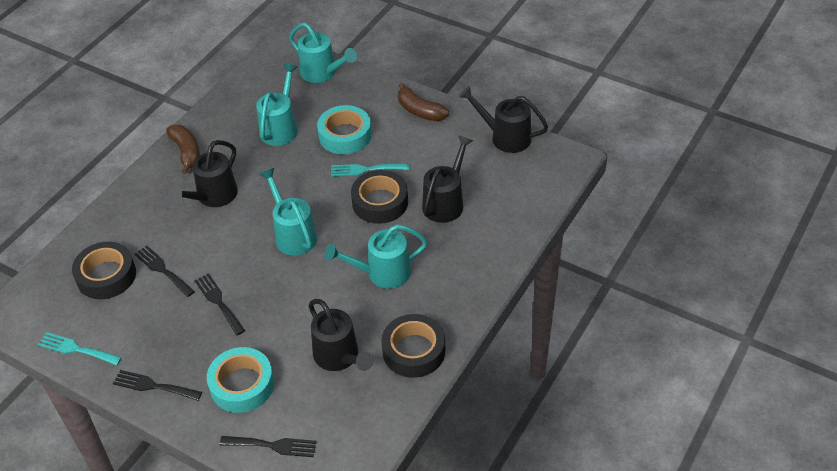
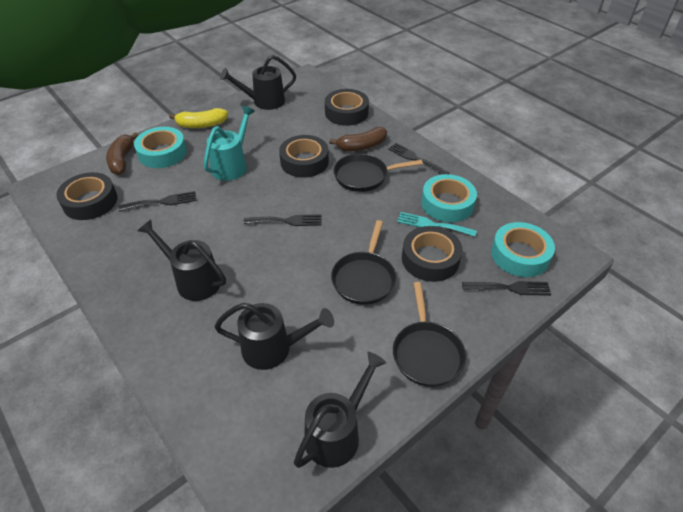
black pan: 0 -> 3
black tape: 3 -> 4
turquoise fork: 2 -> 1
turquoise tape: 2 -> 3
turquoise watering can: 4 -> 1
yellow banana: 0 -> 1

